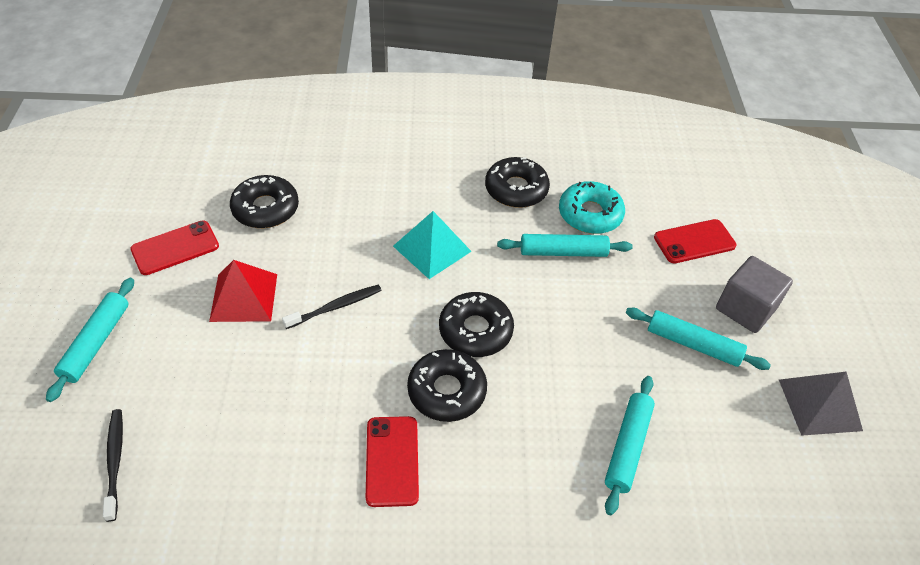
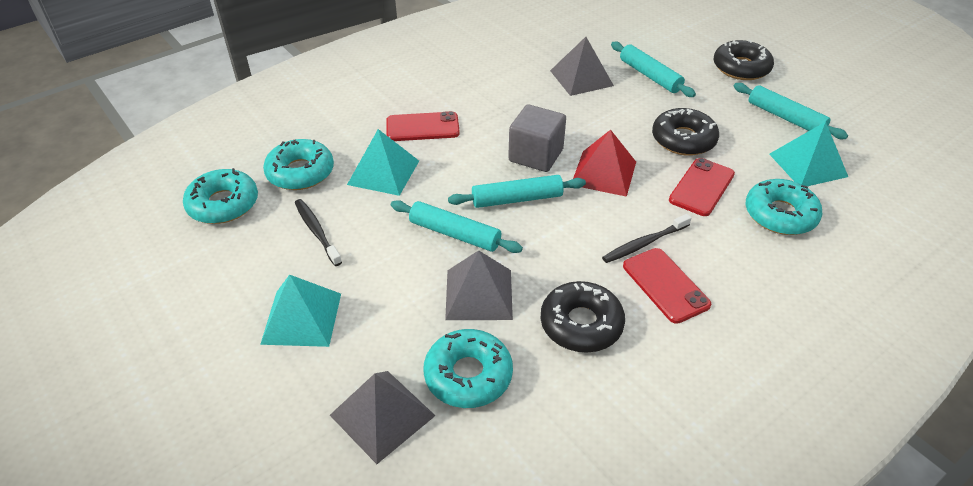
black donut: 4 -> 3
grey pyramid: 1 -> 3
turquoise donut: 1 -> 4
turquoise pyramid: 1 -> 3

